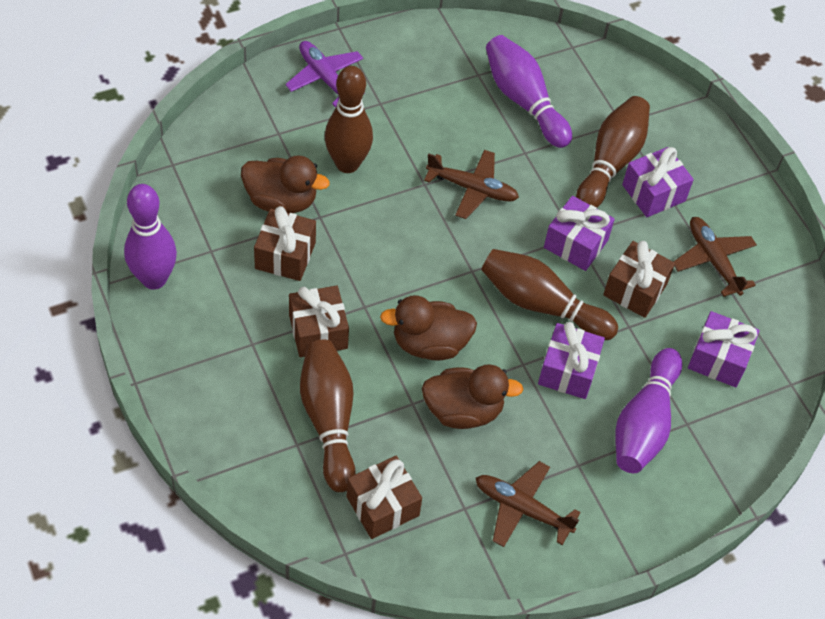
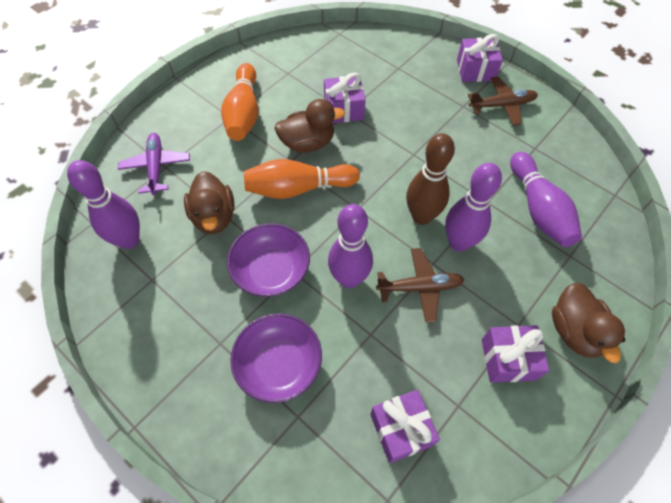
brown bowling pin: 4 -> 1
brown gift: 4 -> 0
brown plane: 3 -> 2
orange bowling pin: 0 -> 2
purple bowl: 0 -> 2
purple bowling pin: 3 -> 4

